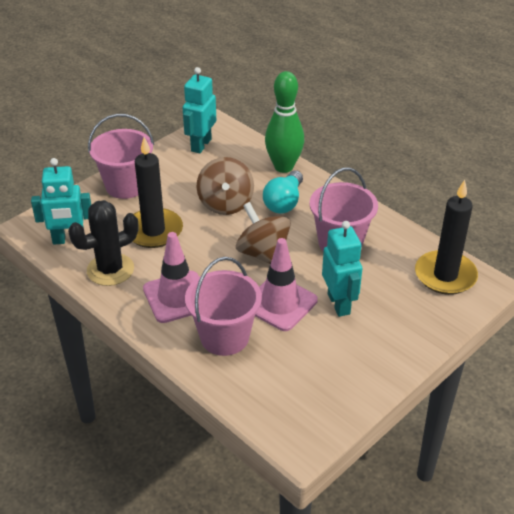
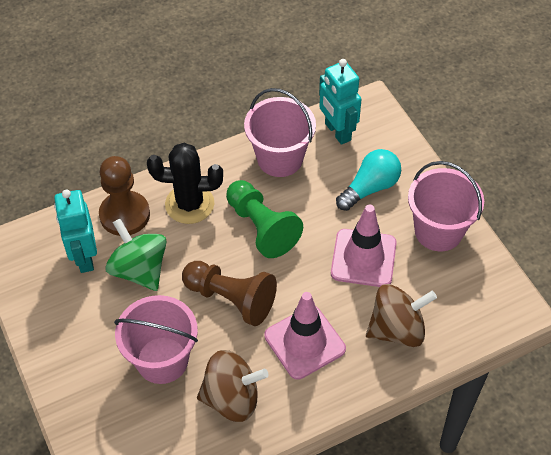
black candle: 2 -> 0
brown pawn: 0 -> 2
green bowling pin: 1 -> 0
green pawn: 0 -> 1
green spinning top: 0 -> 1
turquoise robot: 3 -> 2

